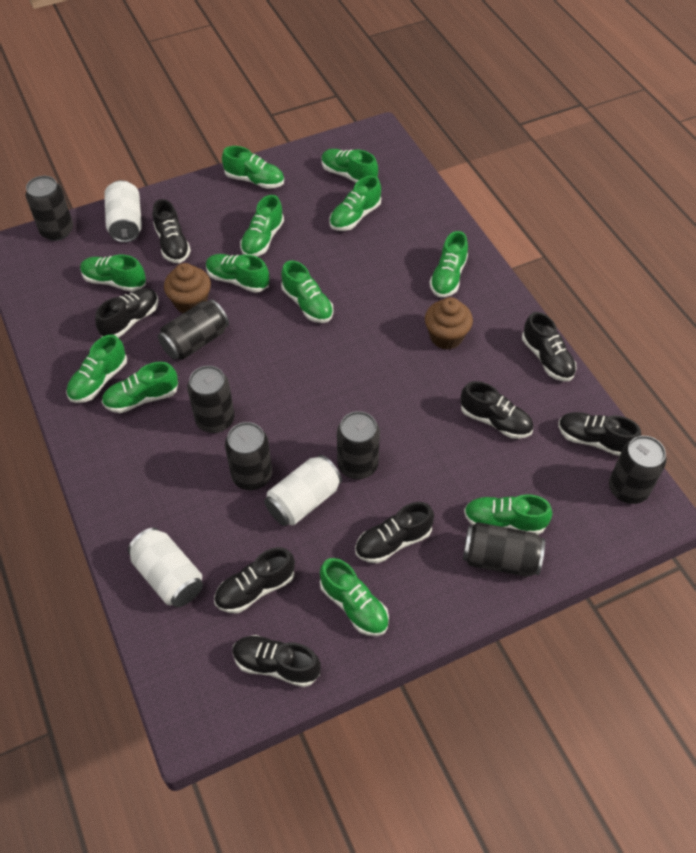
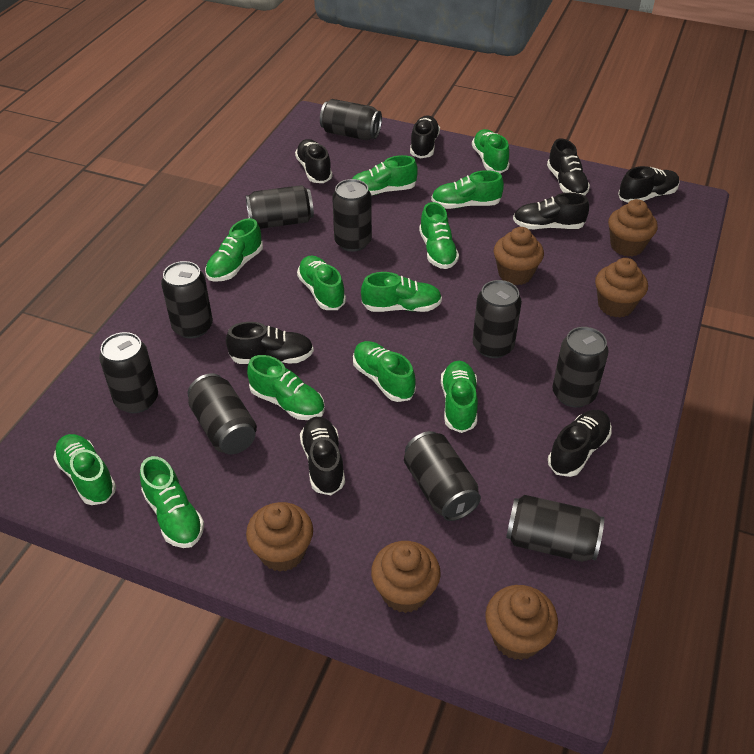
black can: 7 -> 10
brown cupcake: 2 -> 6
white can: 3 -> 0

